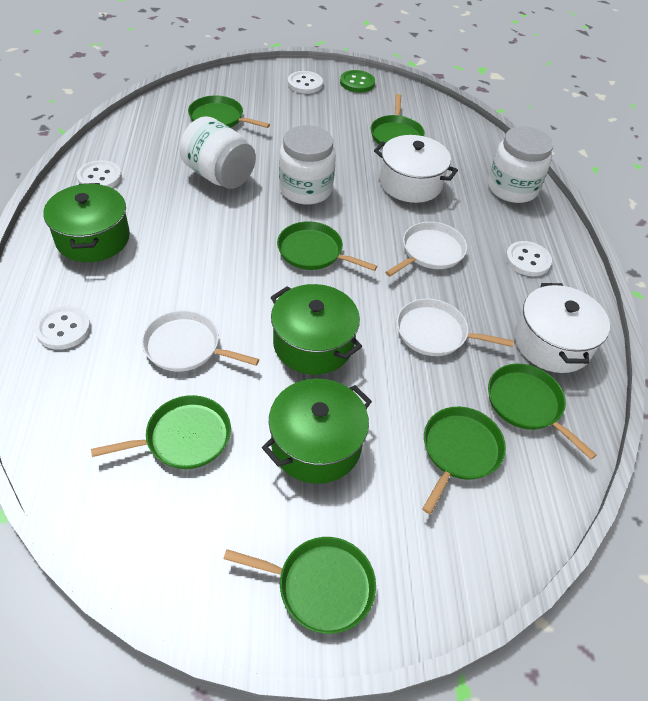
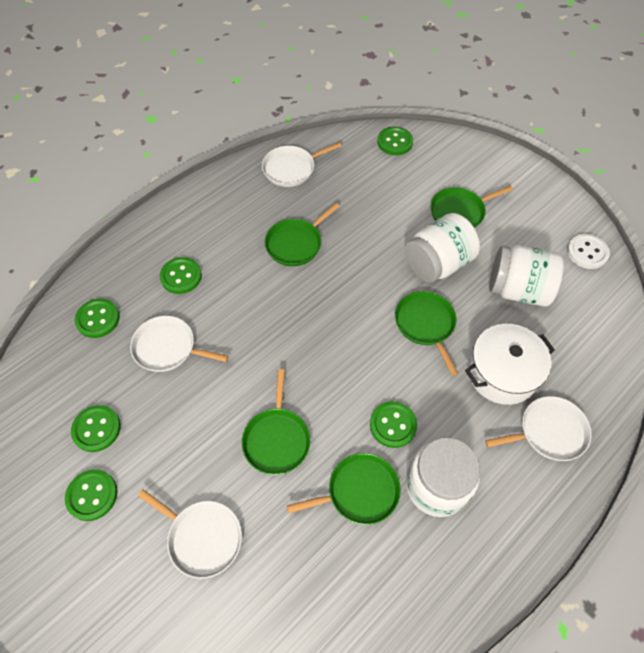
green button: 1 -> 6
green pan: 7 -> 5
green pot: 3 -> 0
white button: 4 -> 1
white pan: 3 -> 4
white pot: 2 -> 1

